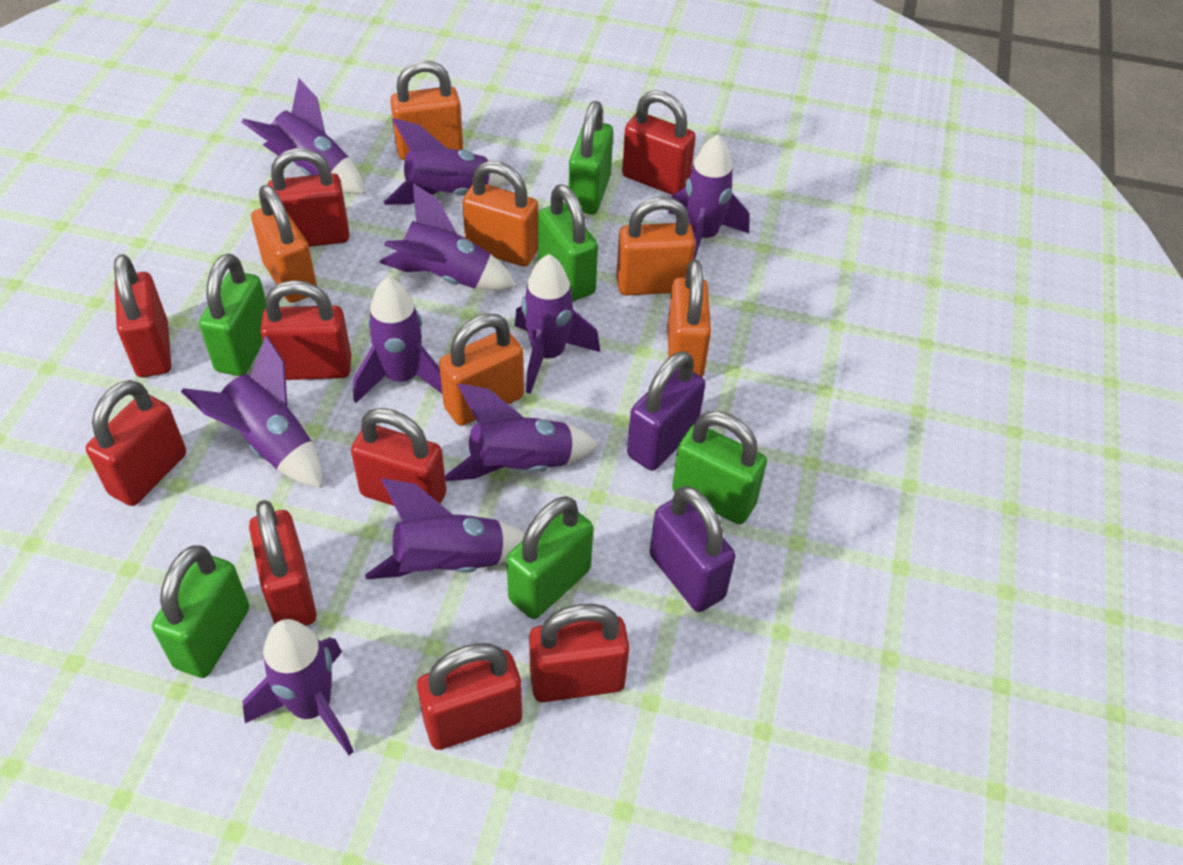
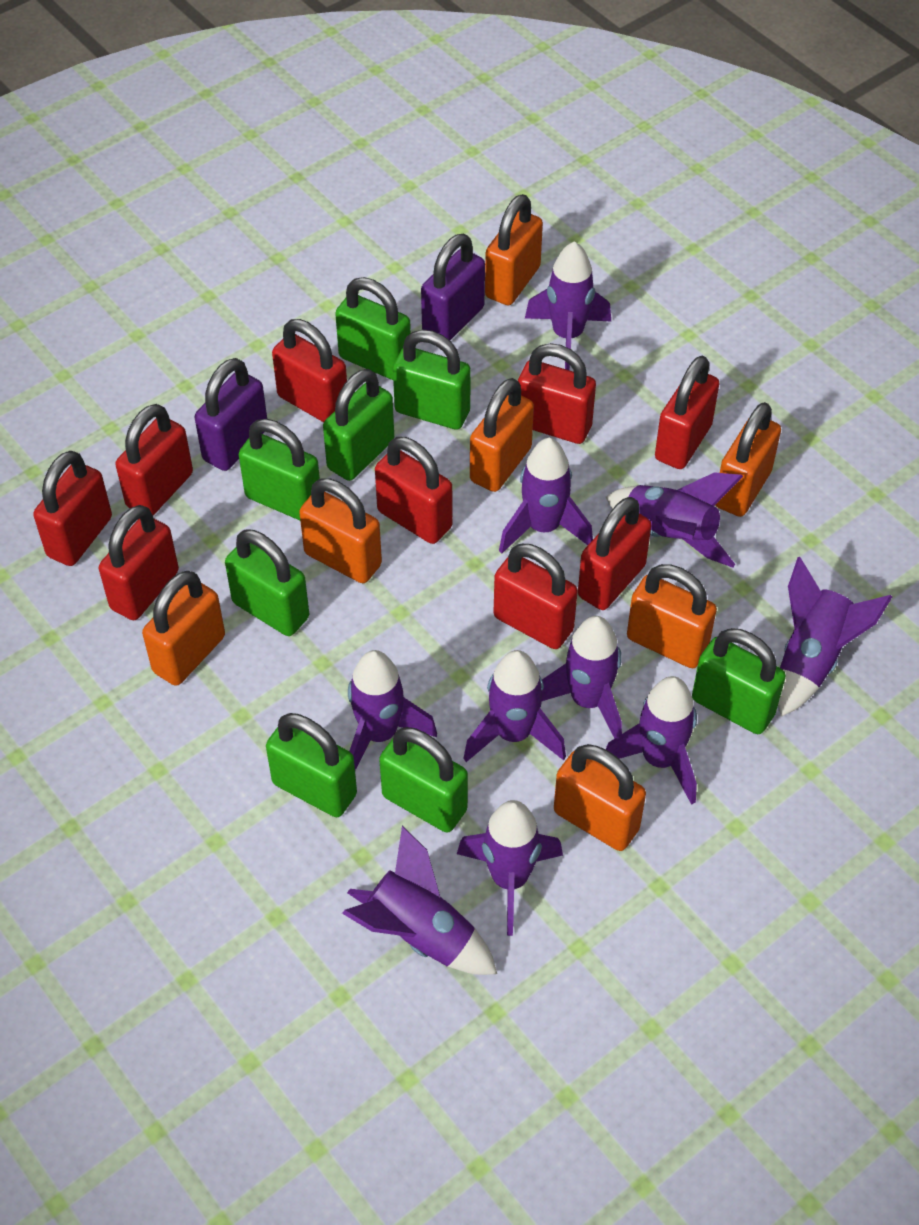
green padlock: 6 -> 8
orange padlock: 6 -> 7

